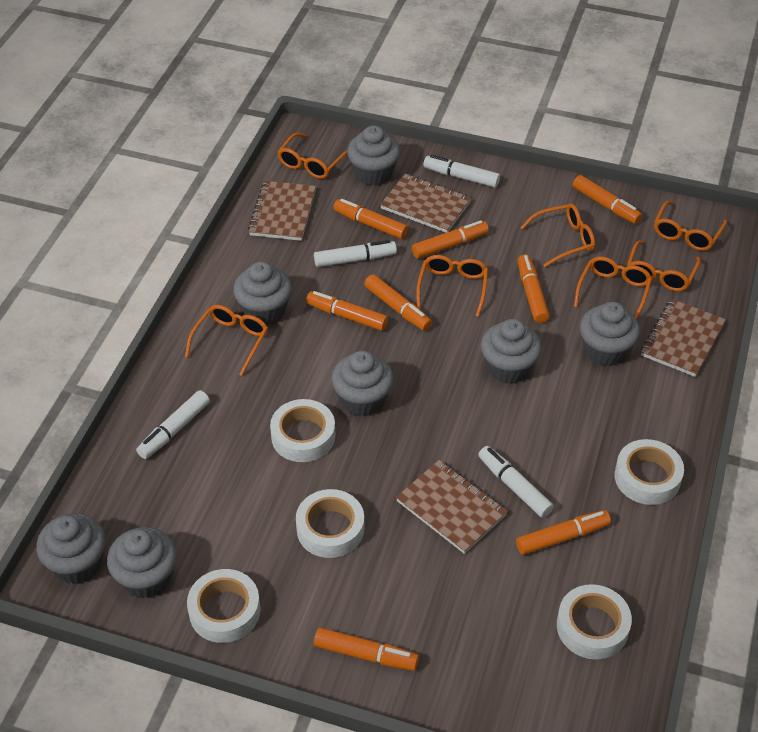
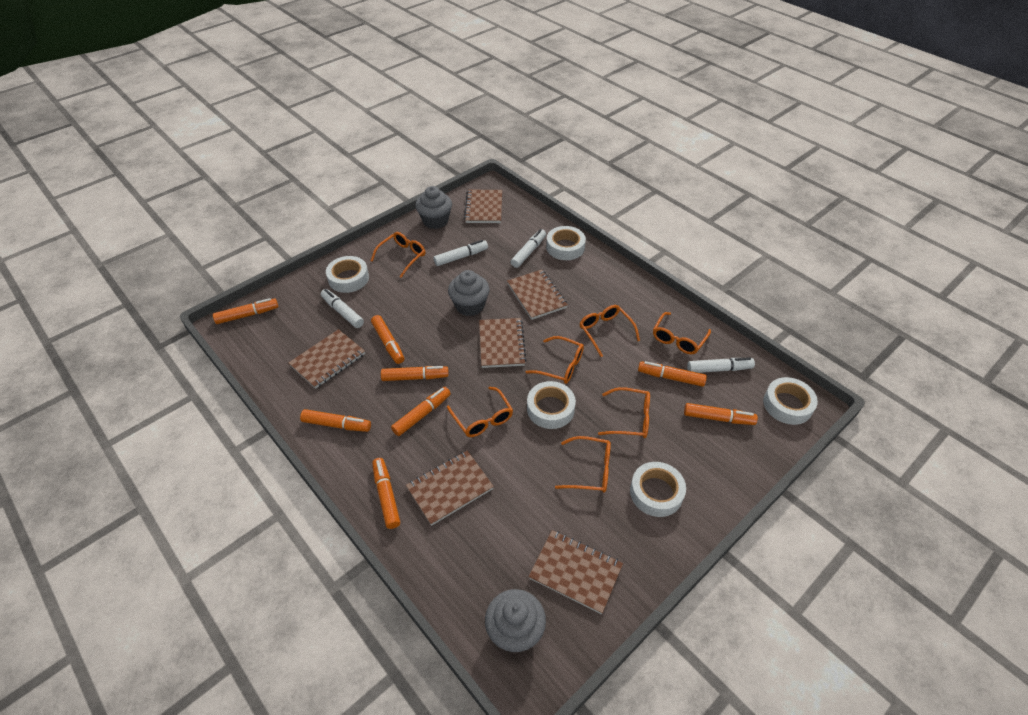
brown notebook: 4 -> 6
grey cupcake: 7 -> 3

